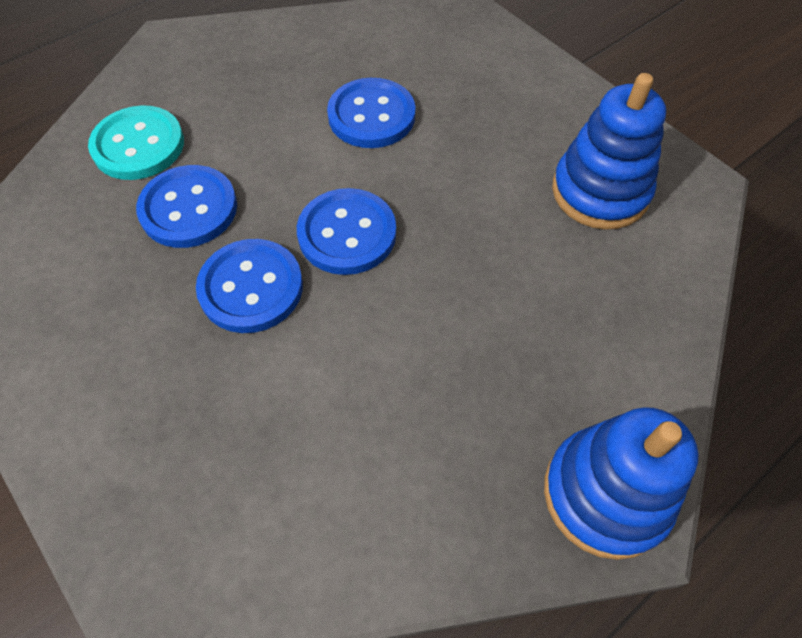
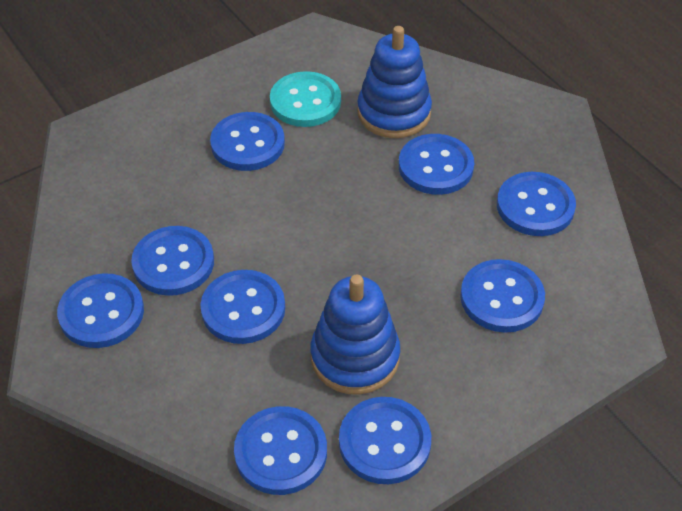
blue button: 4 -> 9

